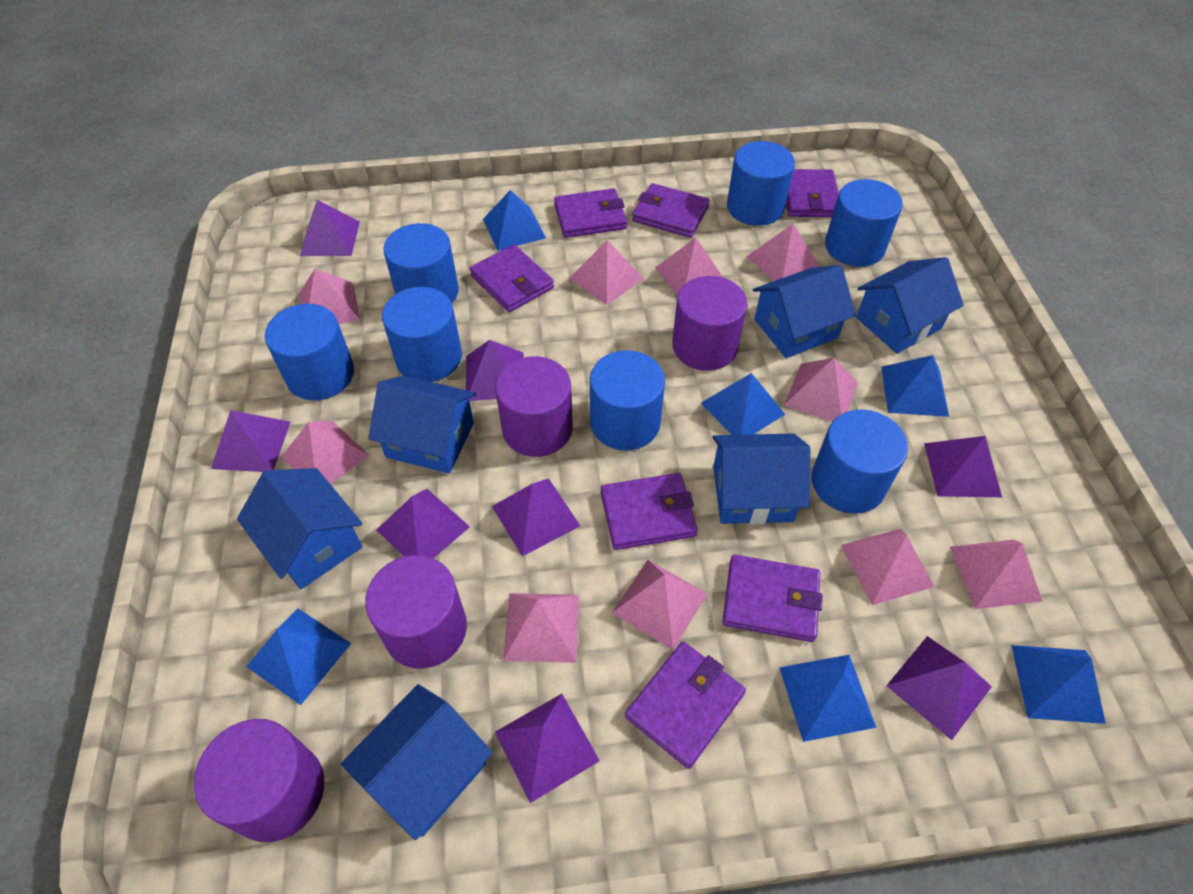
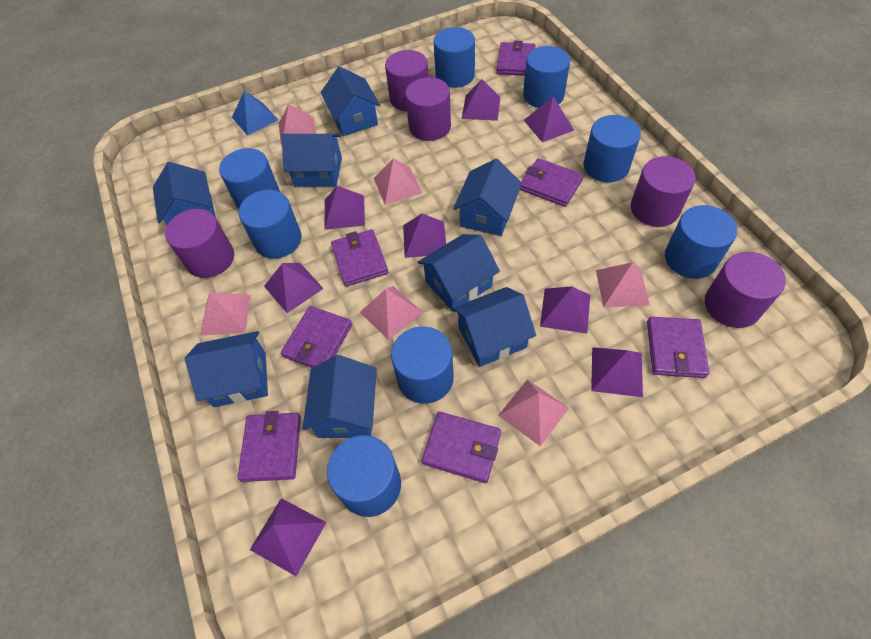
blue cylinder: 7 -> 8
blue house: 6 -> 8
blue pyramid: 6 -> 1
pink pyramid: 10 -> 6
purple cylinder: 4 -> 5

